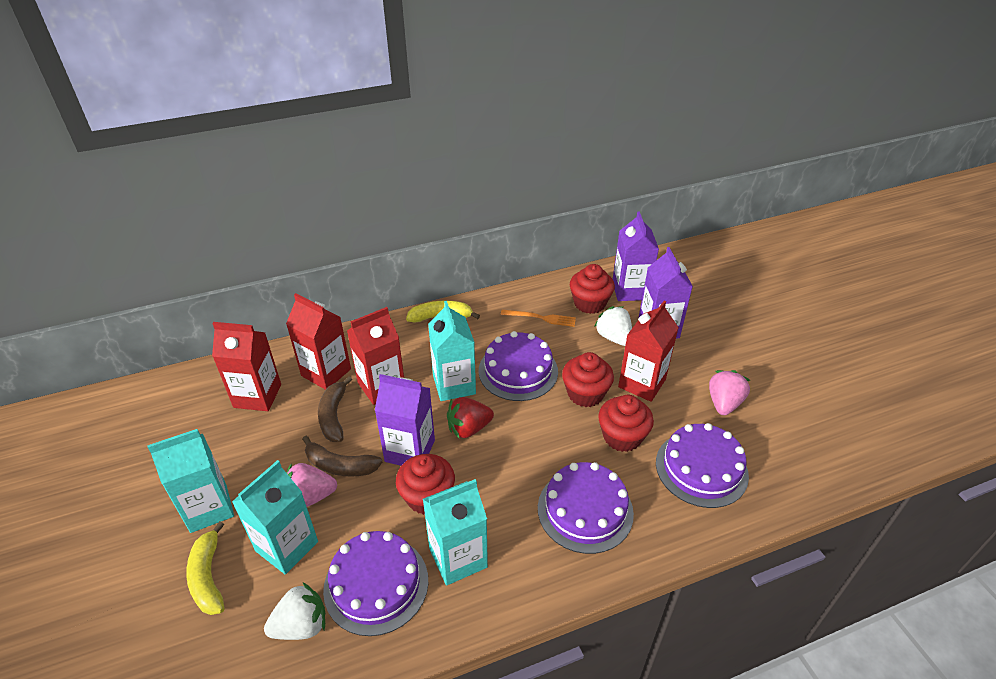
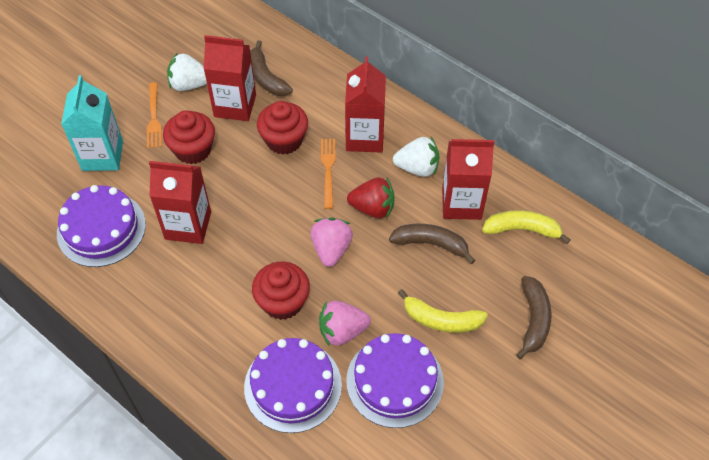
brown banana: 2 -> 3
orange fork: 1 -> 2
purple cake: 4 -> 3
purple carton: 3 -> 0
red cupcake: 4 -> 3
turquoise carton: 4 -> 1

